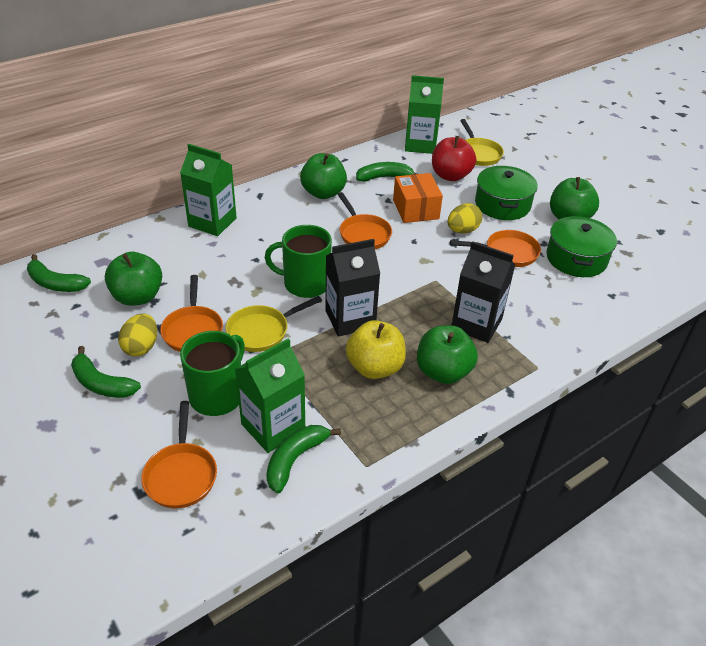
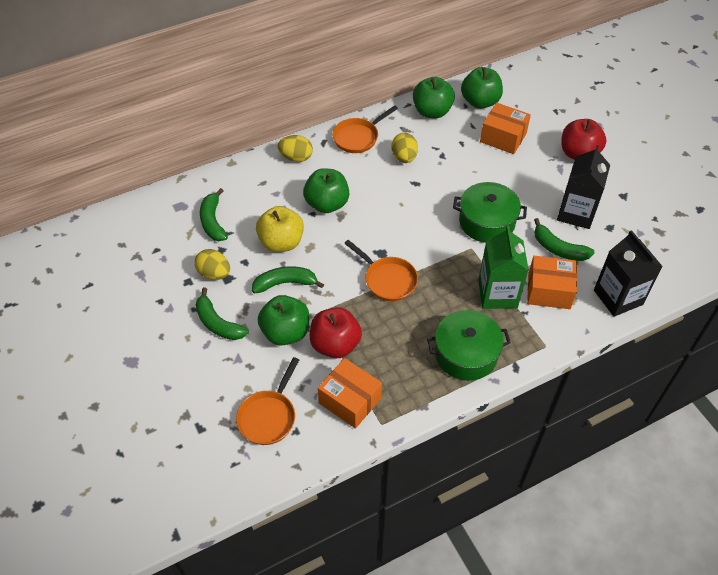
green carton: 3 -> 1
green mug: 2 -> 0
orange box: 1 -> 3
orange pan: 4 -> 3
red apple: 1 -> 2
yellow egg: 2 -> 3
yellow pan: 2 -> 0

